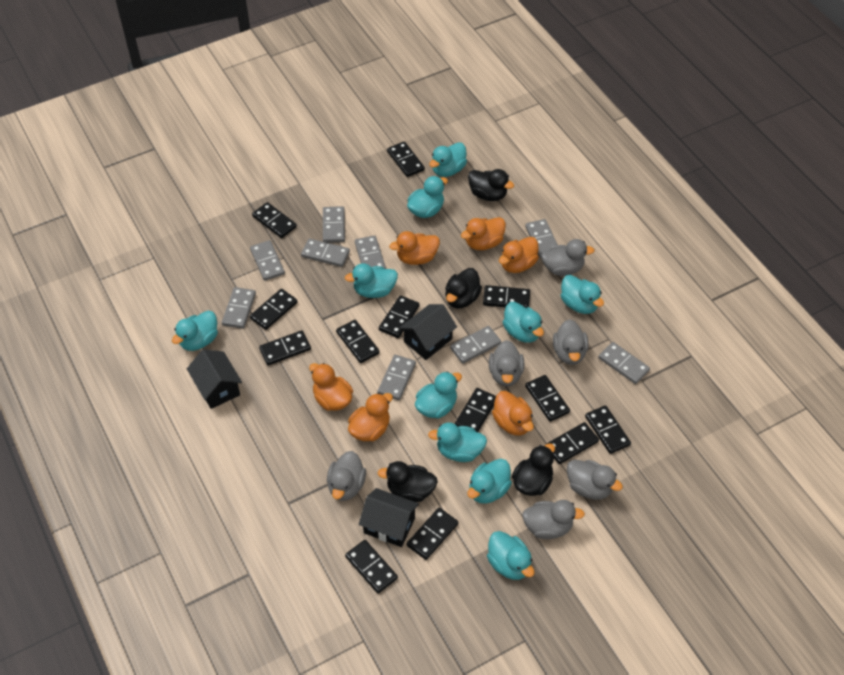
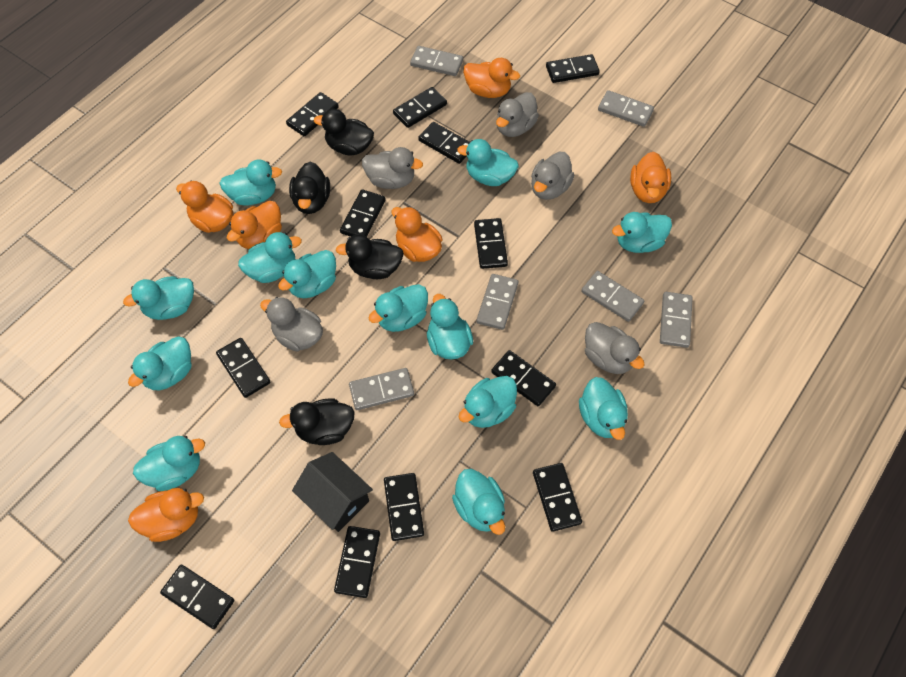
black domino: 13 -> 12
black house: 3 -> 1
grey domino: 9 -> 6
grey duck: 6 -> 5
turquoise duck: 10 -> 13

